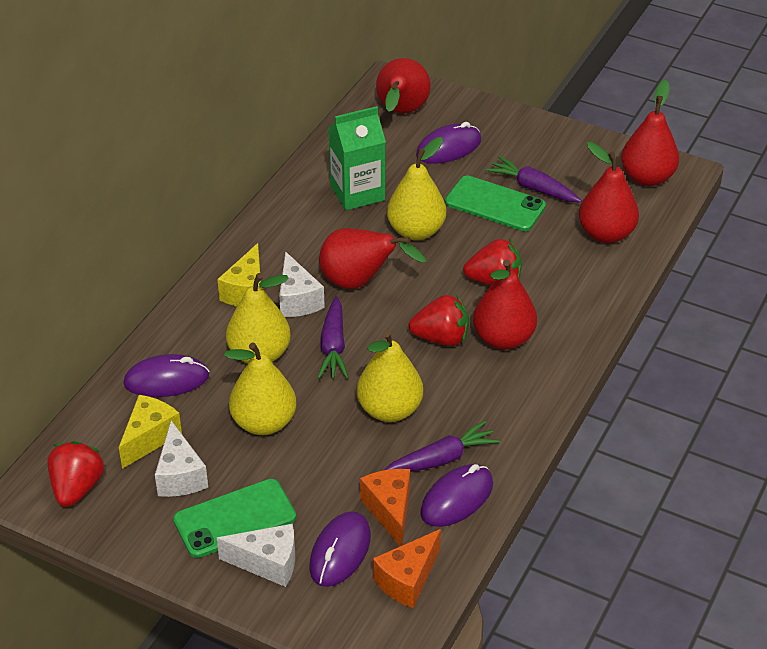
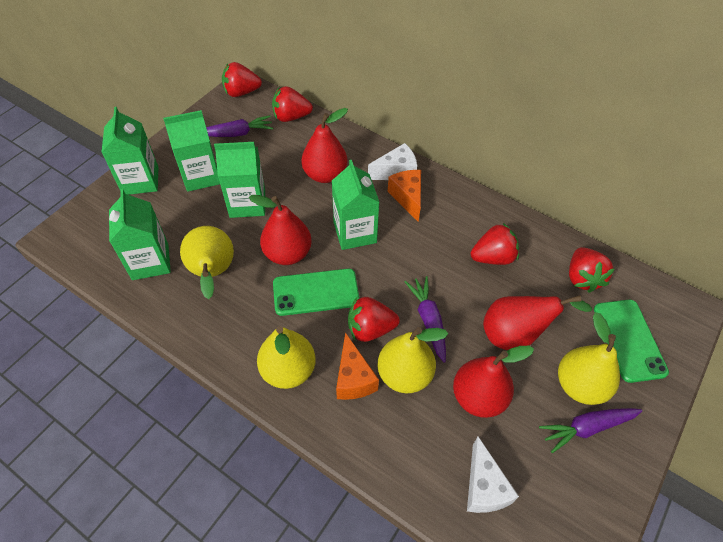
green carton: 1 -> 5
purple mouse: 4 -> 0
red pear: 5 -> 4
red strawberry: 3 -> 5
white cheese: 3 -> 2
yellow cheese: 2 -> 0

